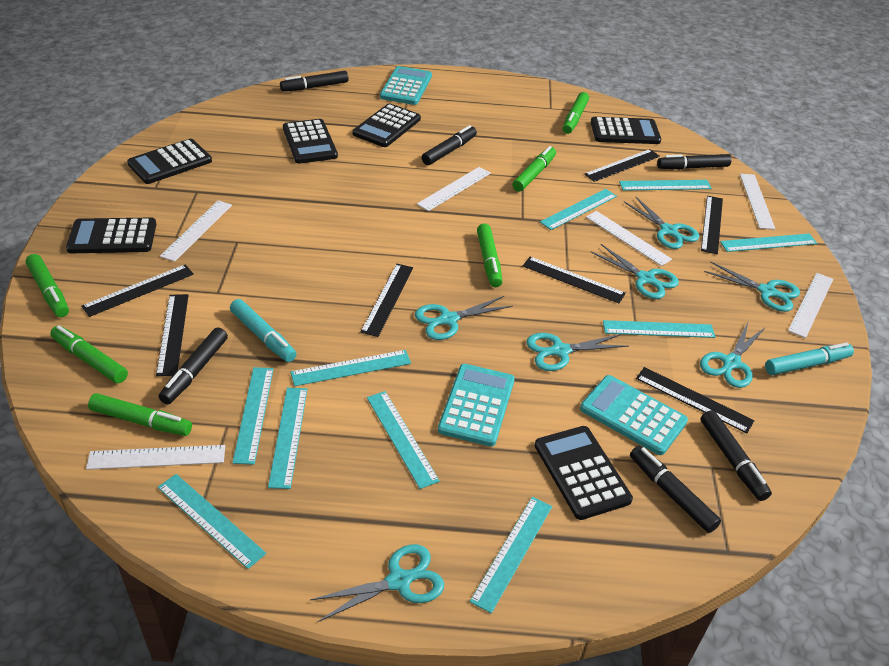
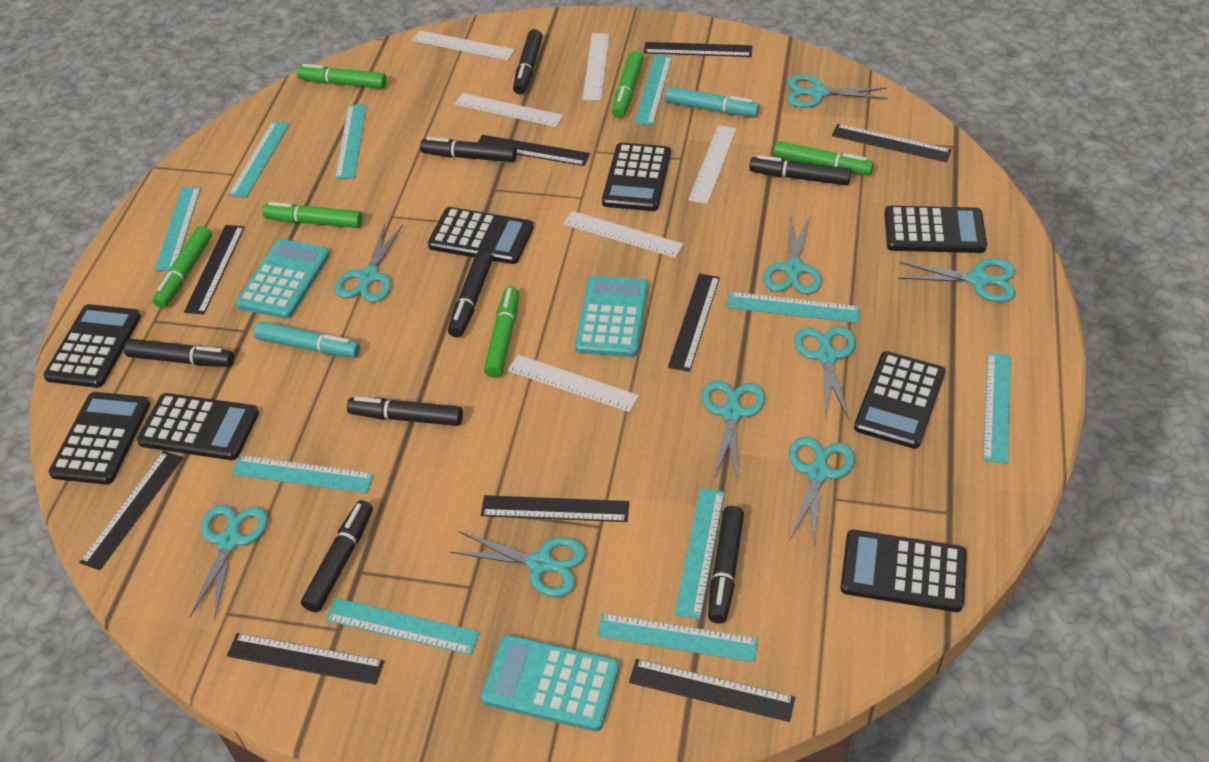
black calculator: 6 -> 8
black marker: 6 -> 8
black ruler: 7 -> 9
turquoise scissors: 7 -> 9

